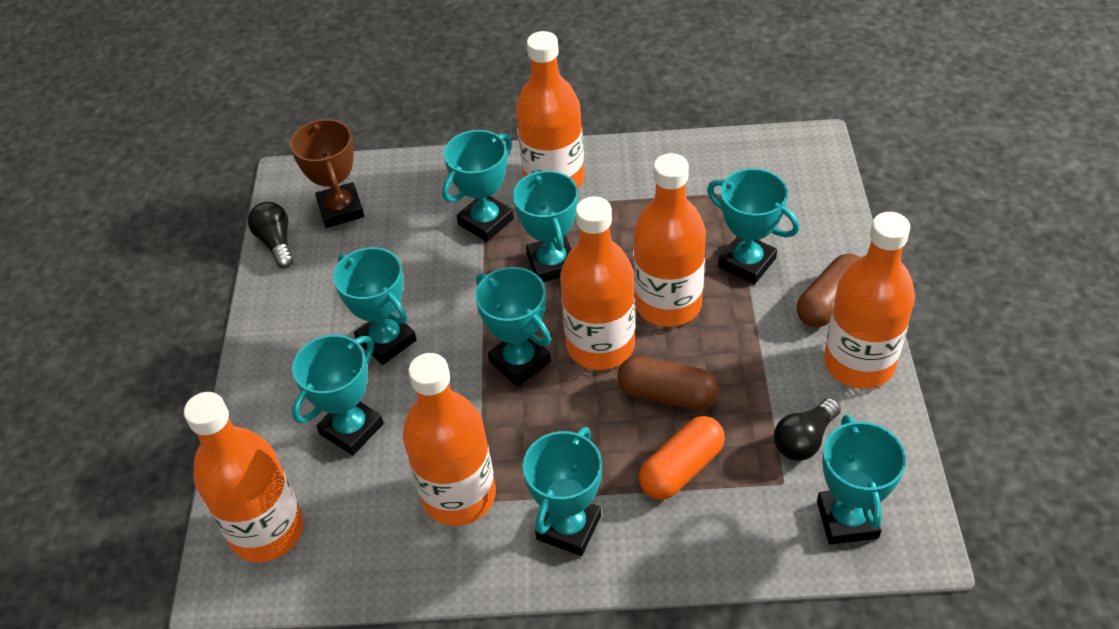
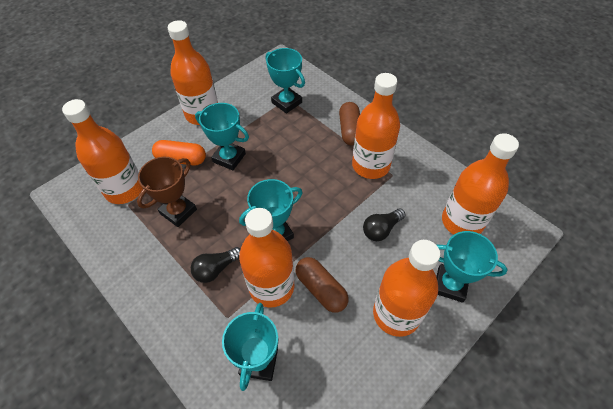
turquoise trophy: 8 -> 5

